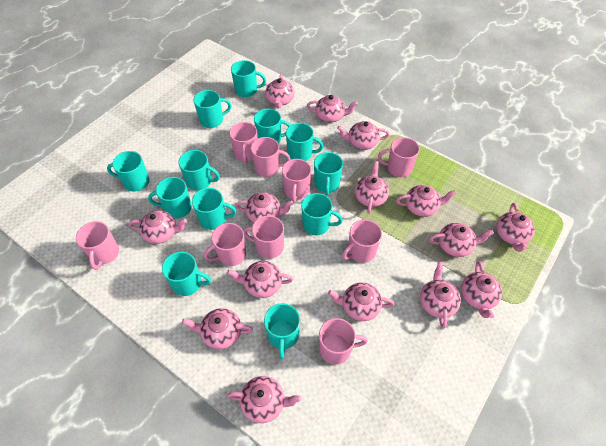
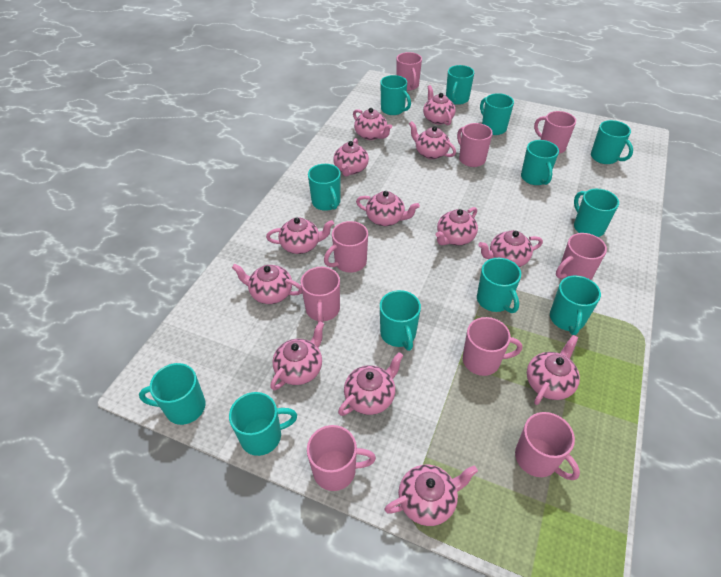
pink teapot: 15 -> 13

